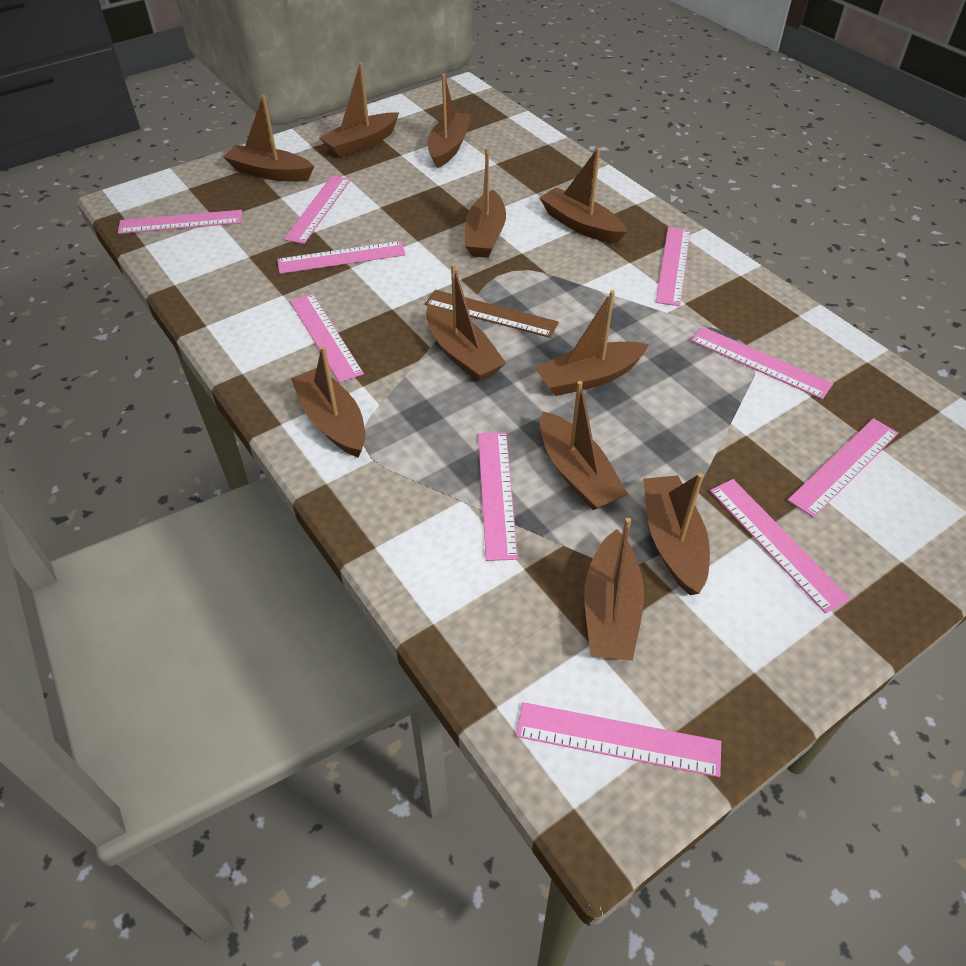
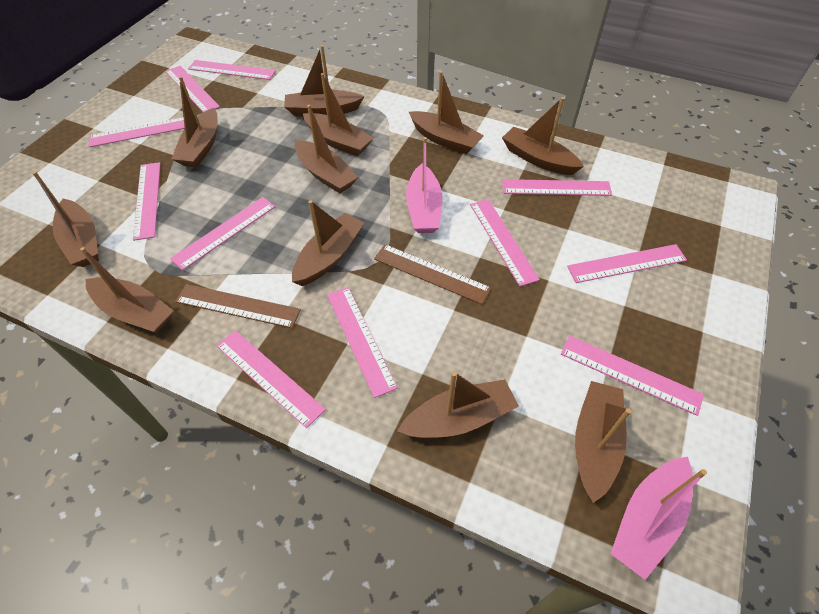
brown ruler: 1 -> 2
pink boat: 0 -> 2
pink ruler: 10 -> 11

